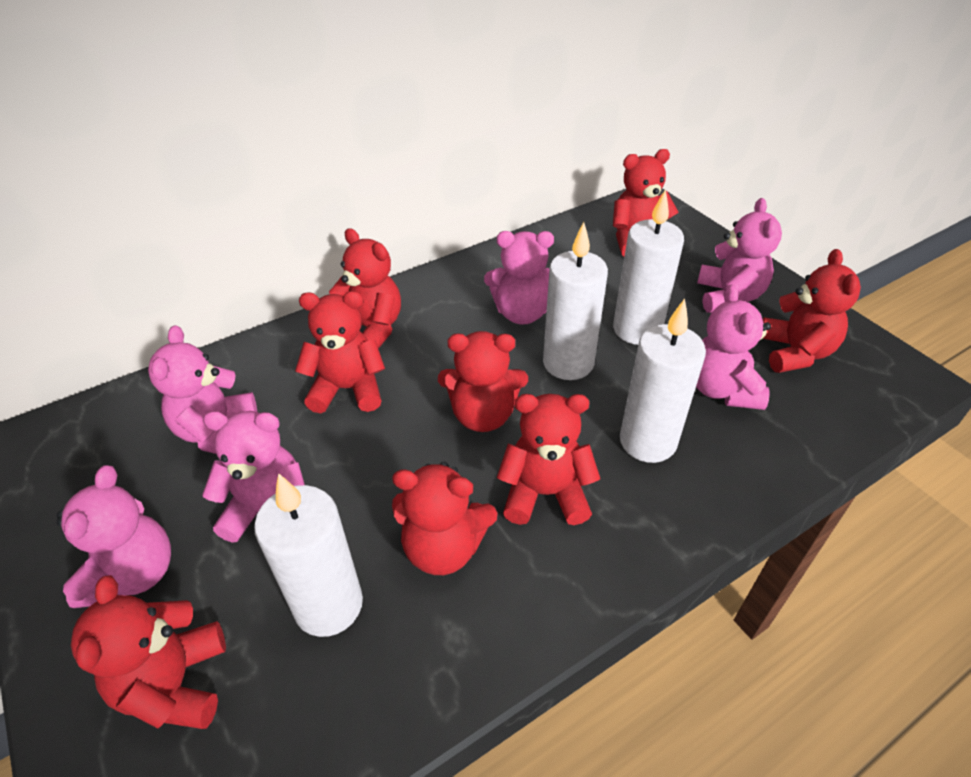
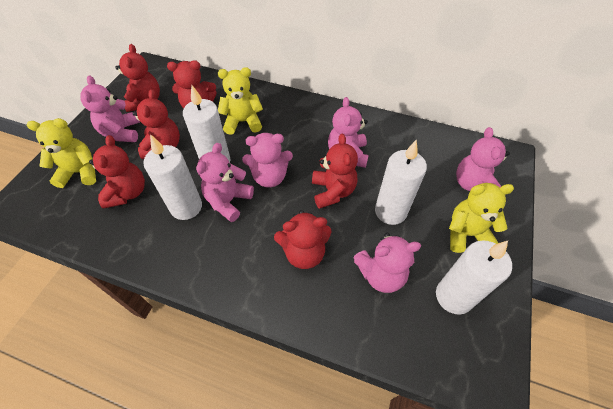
red teddy bear: 8 -> 6
yellow teddy bear: 0 -> 3

